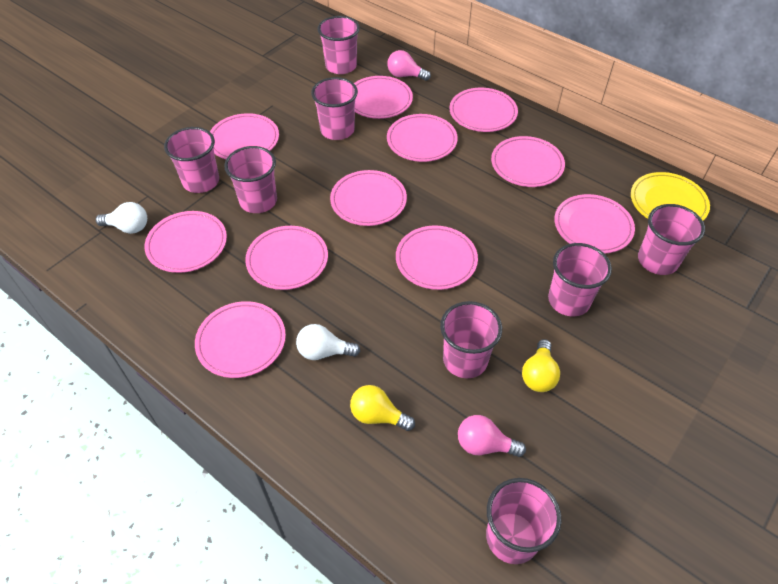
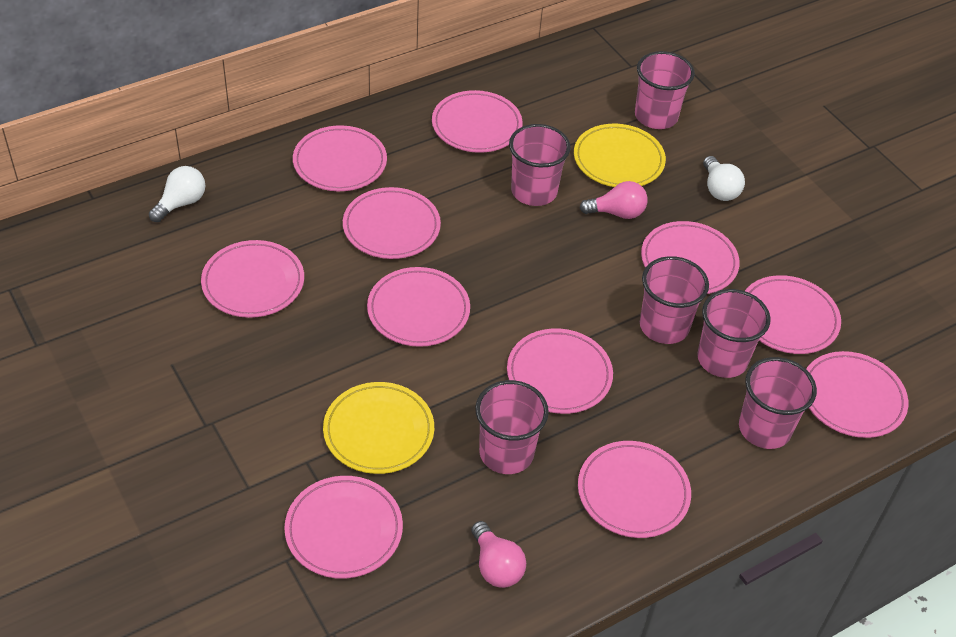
pink cup: 8 -> 6
yellow light bulb: 2 -> 0
yellow plate: 1 -> 2

